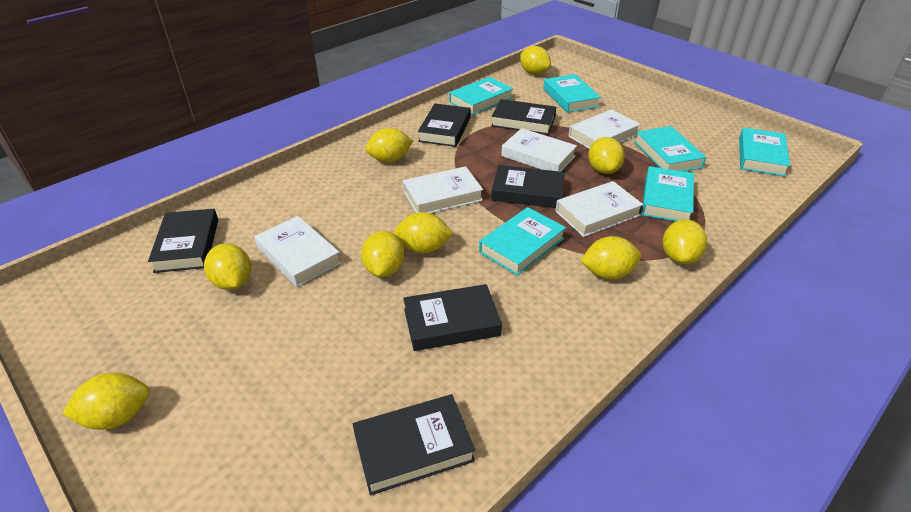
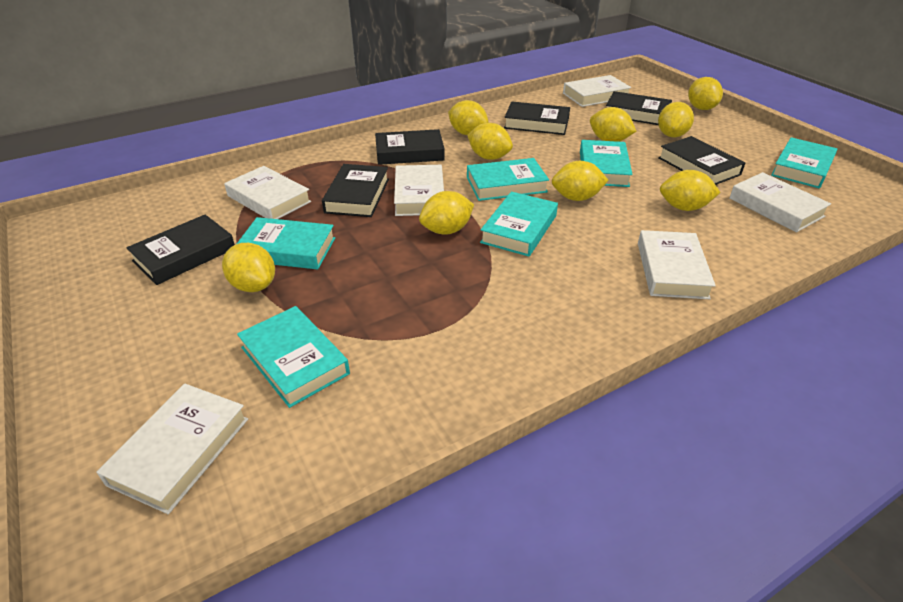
white book: 5 -> 6

